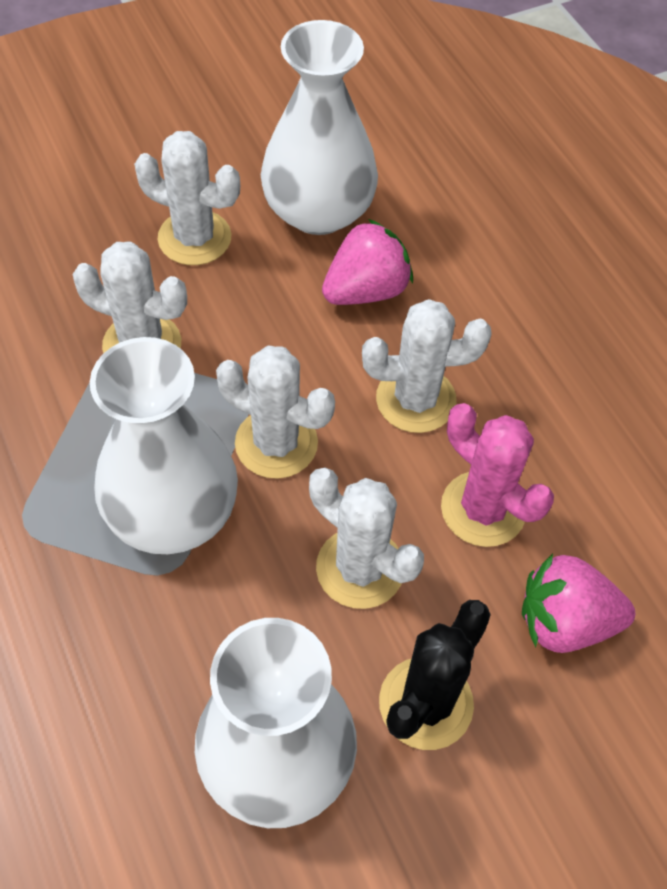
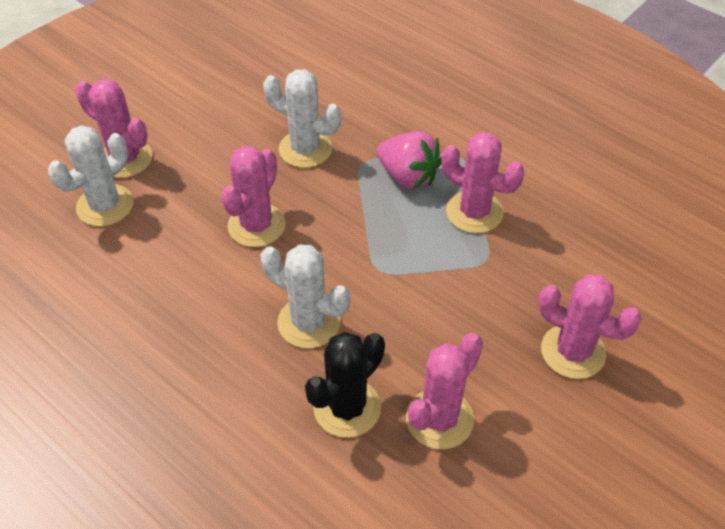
pink cactus: 1 -> 5
pink strawberry: 2 -> 1
white cactus: 5 -> 3
white vase: 3 -> 0

